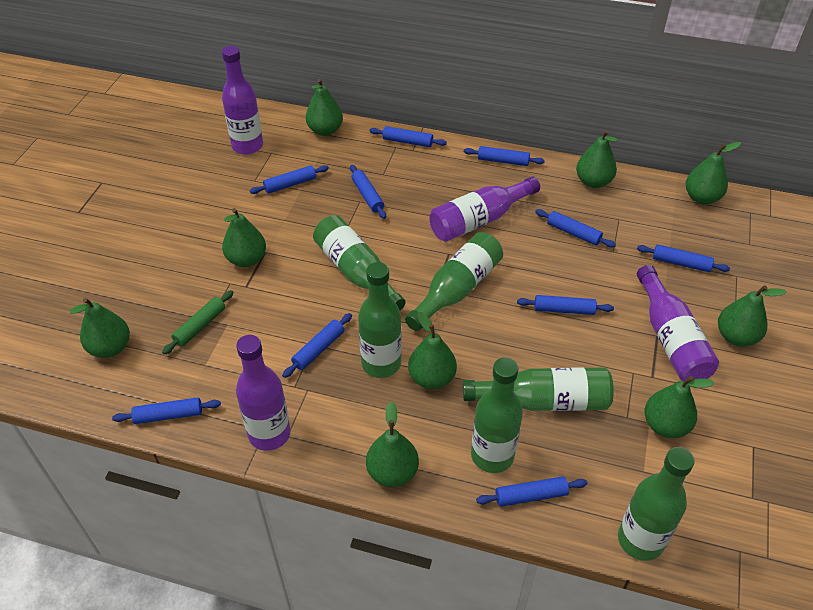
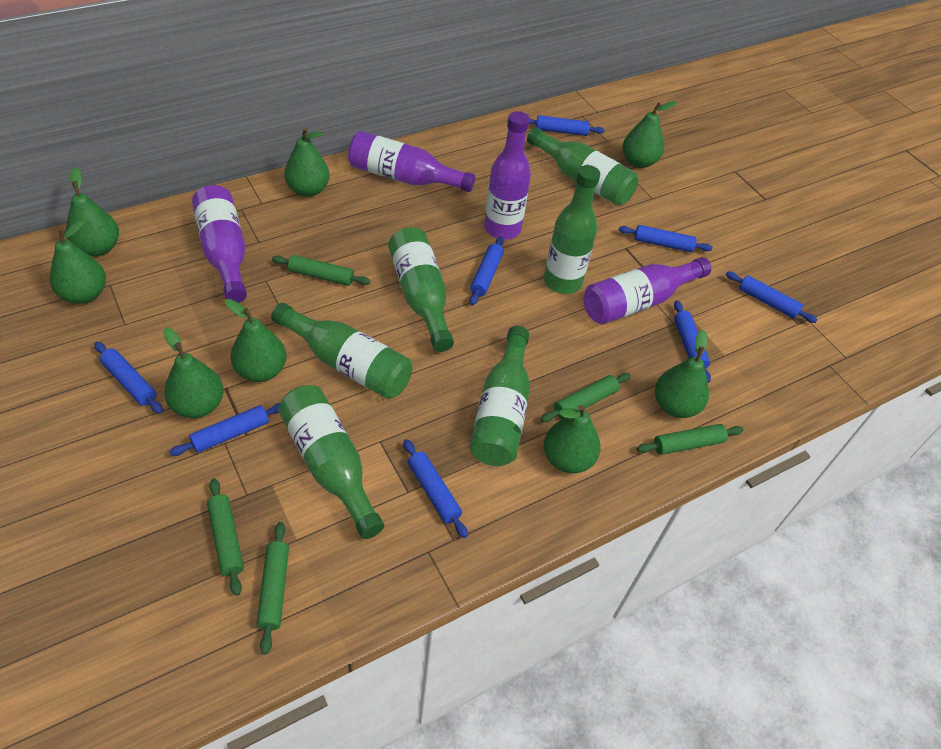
blue rolling pin: 10 -> 8
green pear: 9 -> 8
green rolling pin: 1 -> 5

